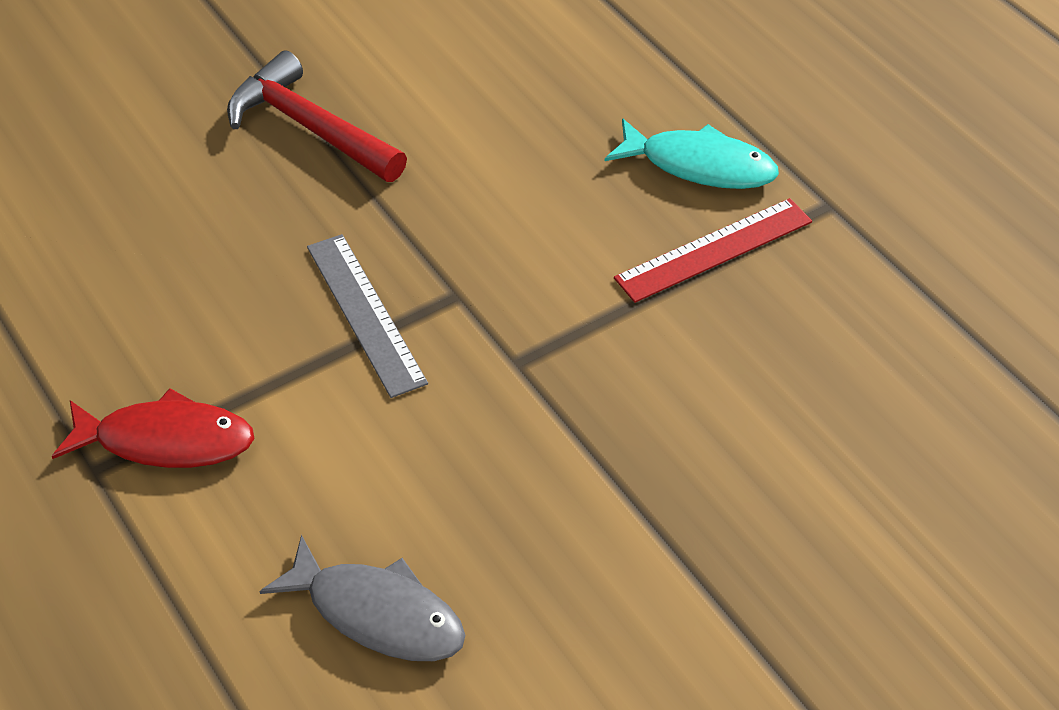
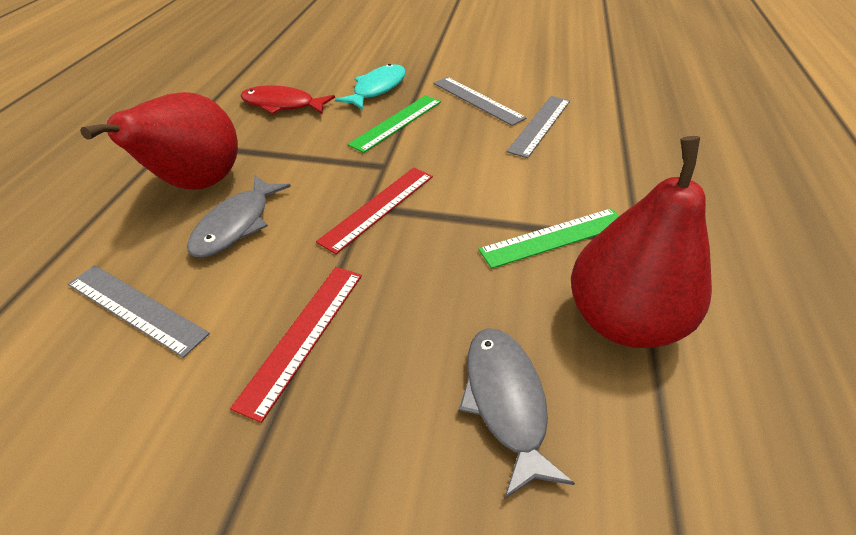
green ruler: 0 -> 2
grey fish: 1 -> 2
grey ruler: 1 -> 3
red hammer: 1 -> 0
red pear: 0 -> 2
red ruler: 1 -> 2

